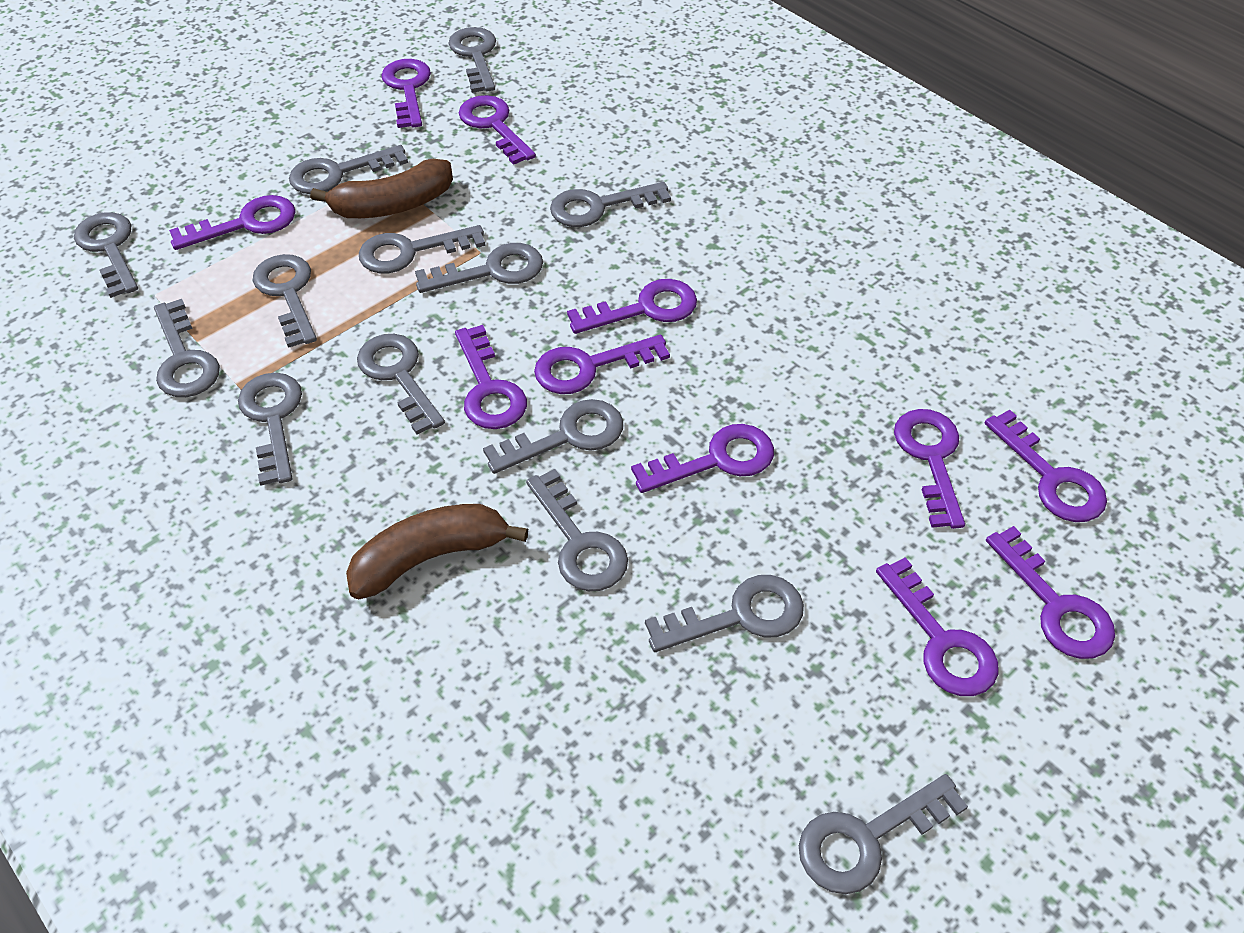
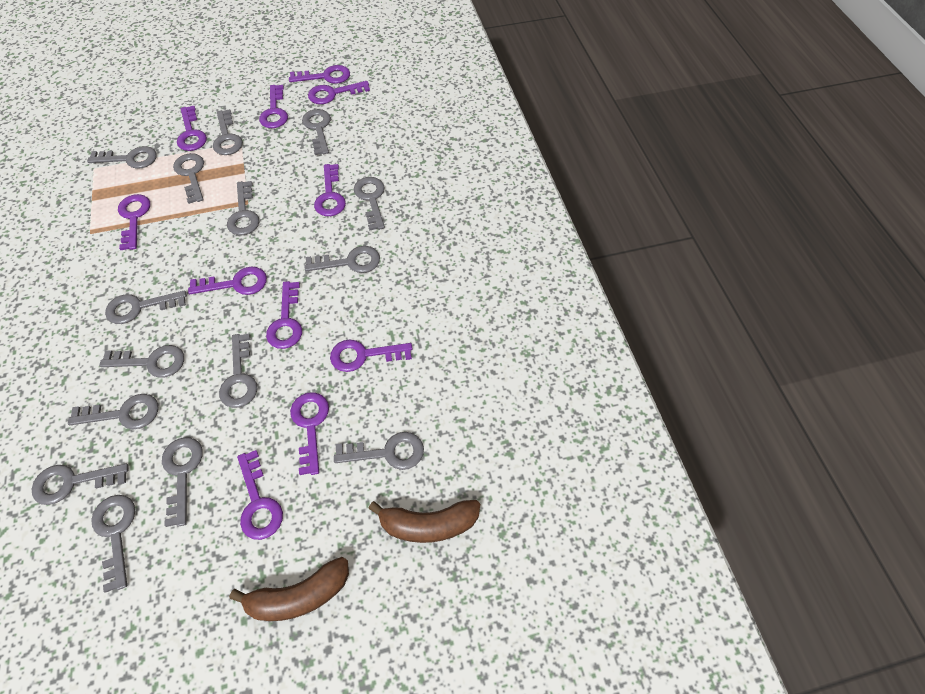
grey key: 14 -> 15

